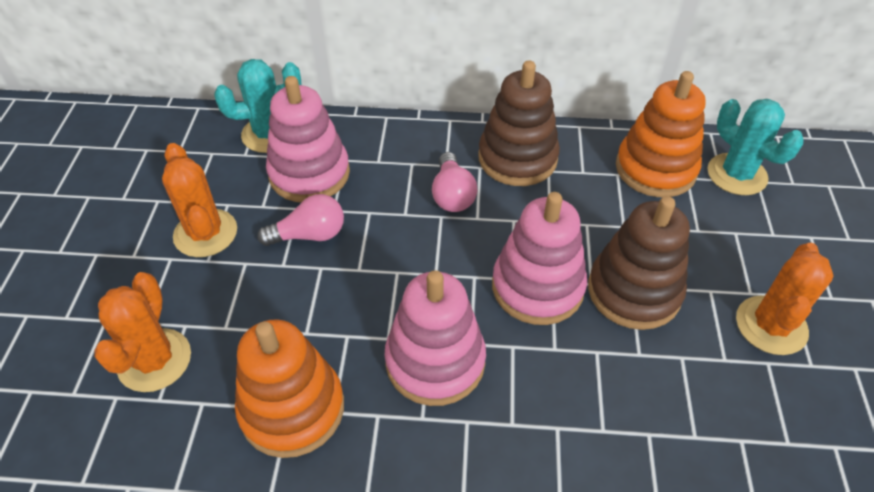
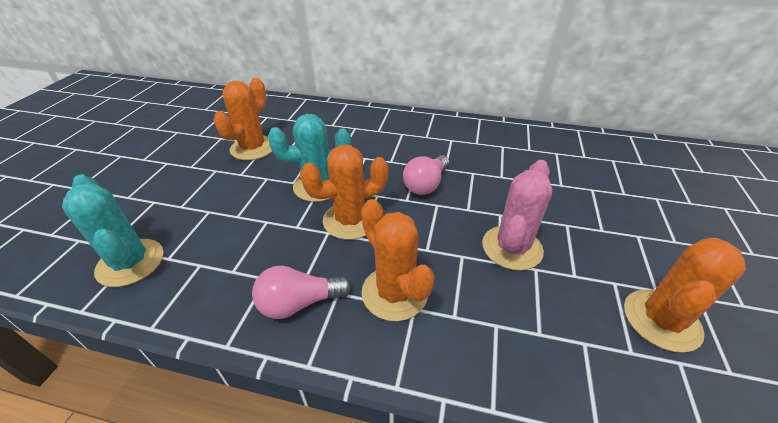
brown stacking toy: 2 -> 0
orange cactus: 3 -> 4
orange stacking toy: 2 -> 0
pink cactus: 0 -> 1
pink stacking toy: 3 -> 0

